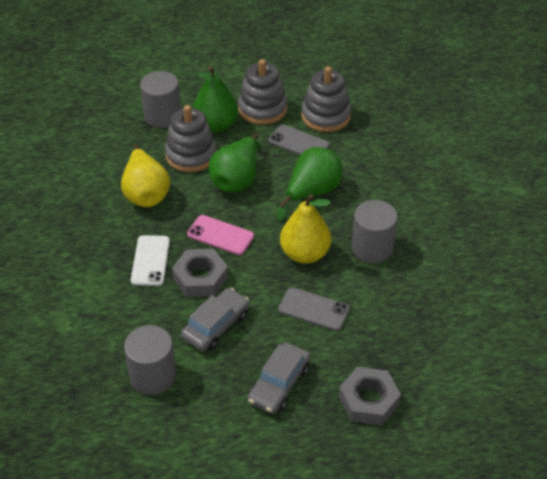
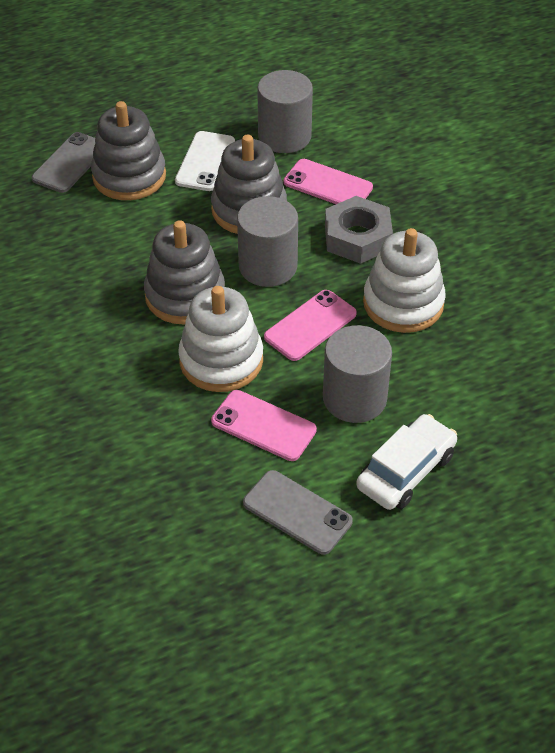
green pear: 3 -> 0
grey car: 2 -> 0
grey nut: 2 -> 1
pink phone: 1 -> 3
white car: 0 -> 1
white stacking toy: 0 -> 2
yellow pear: 2 -> 0

